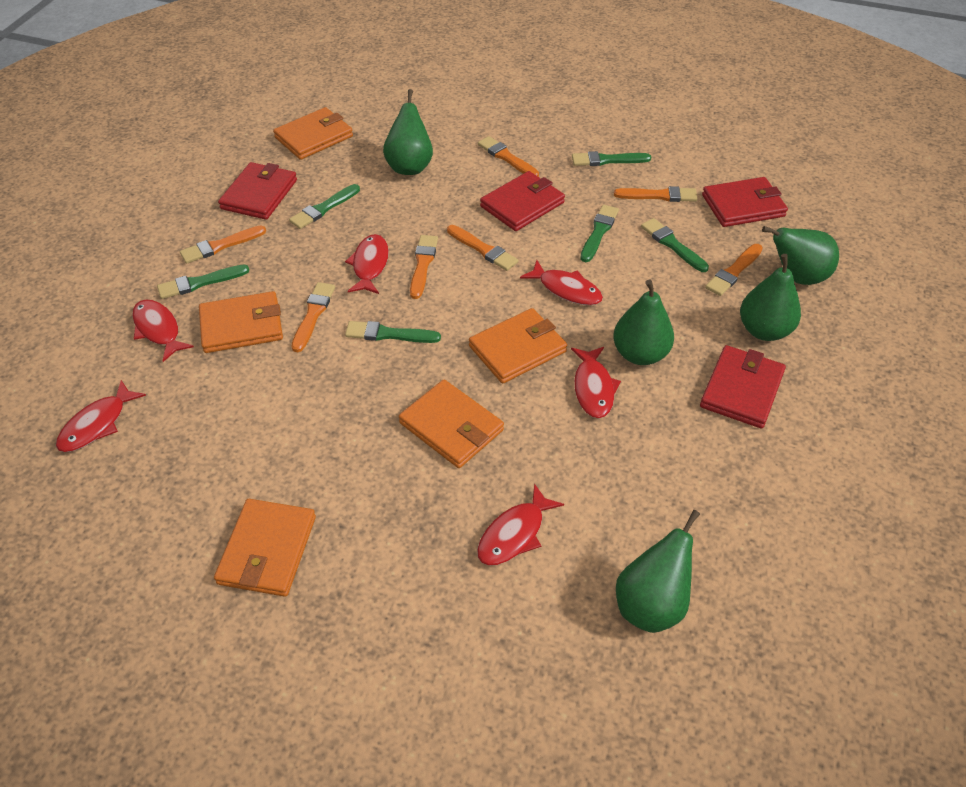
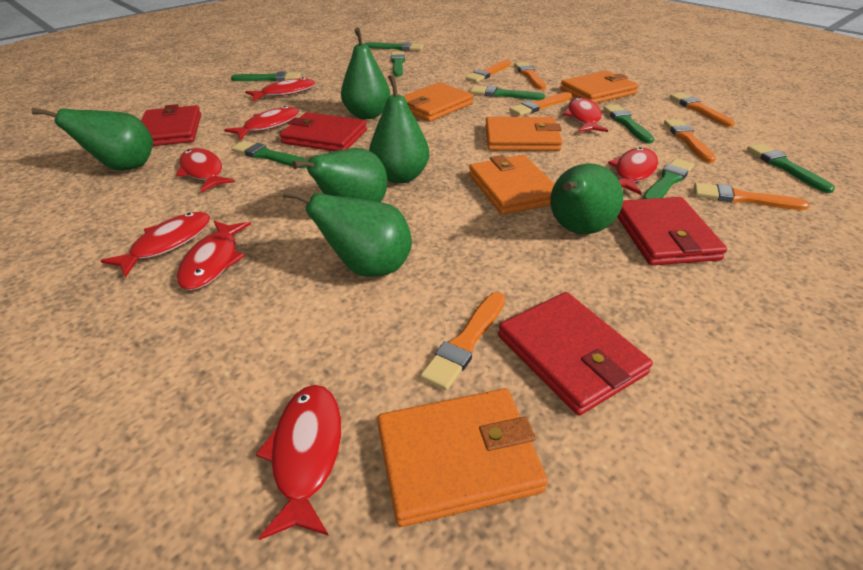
green brush: 6 -> 8
green pear: 5 -> 6
red fish: 6 -> 8

